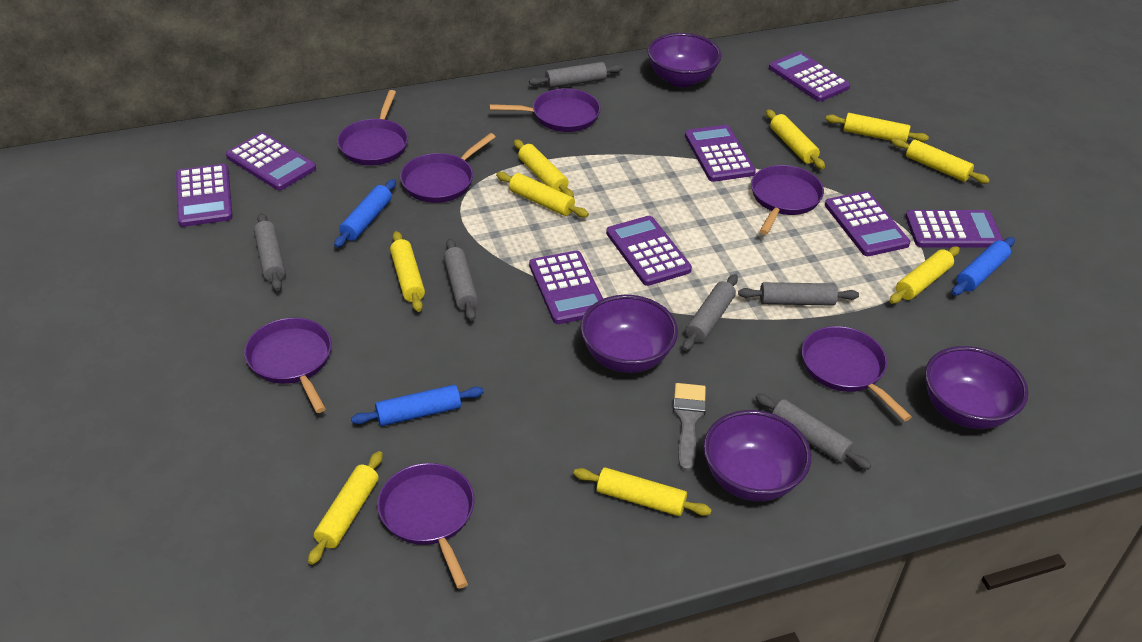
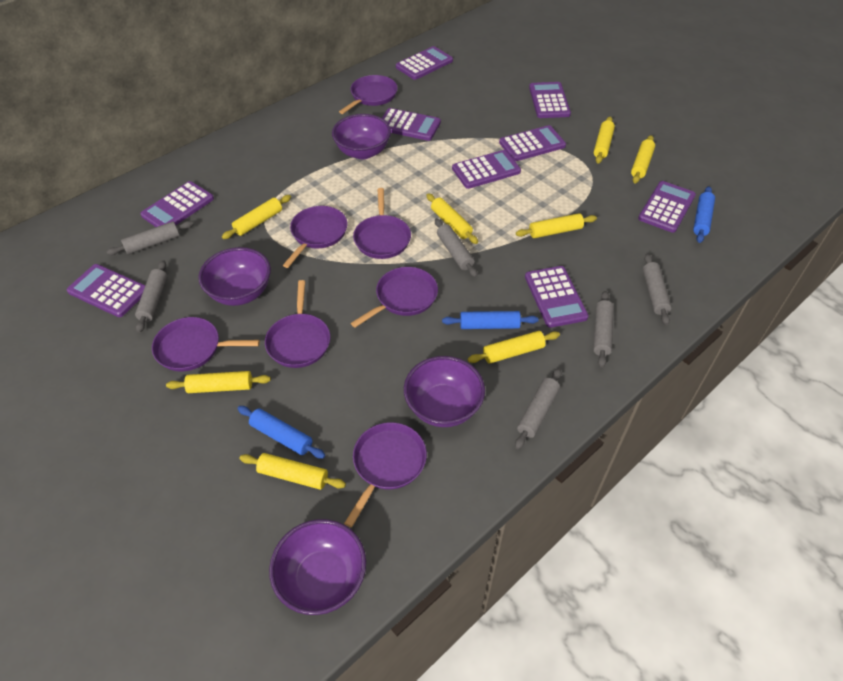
grey brush: 1 -> 0
purple calculator: 8 -> 9
yellow rolling pin: 9 -> 8

